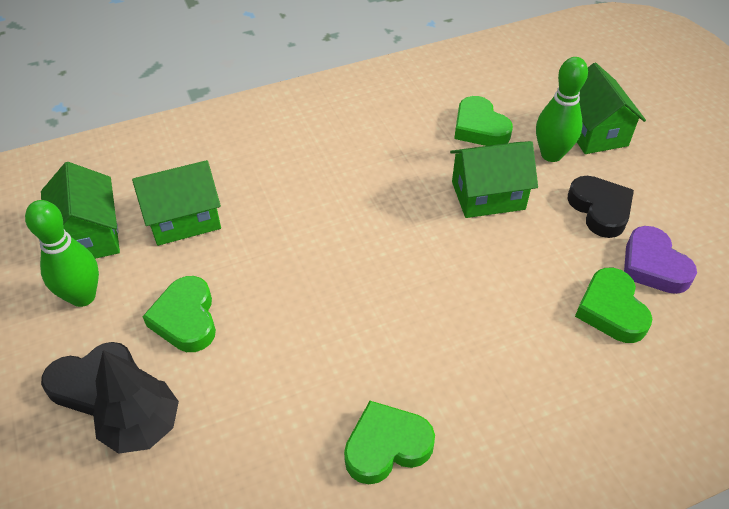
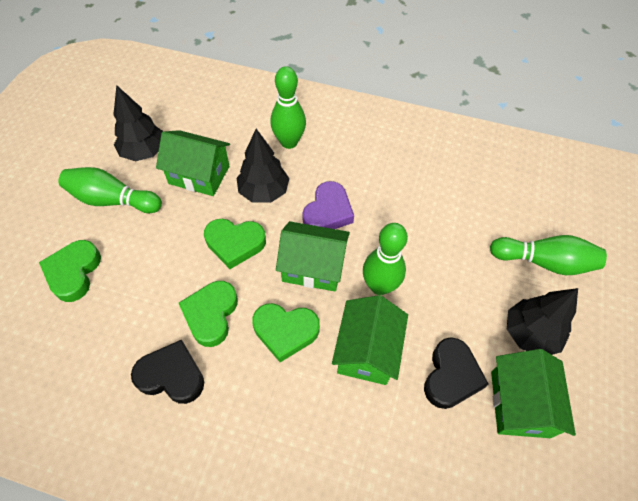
black tree: 1 -> 3
green bowling pin: 2 -> 4

